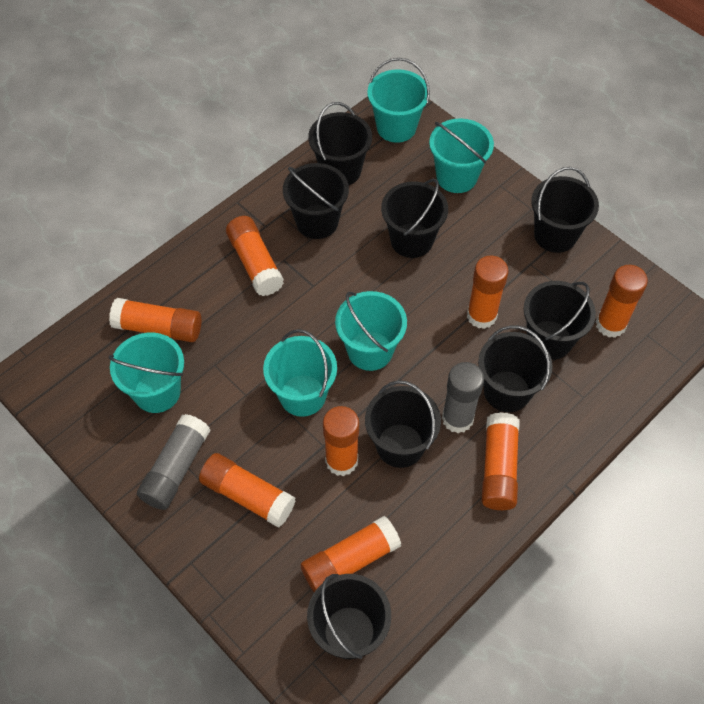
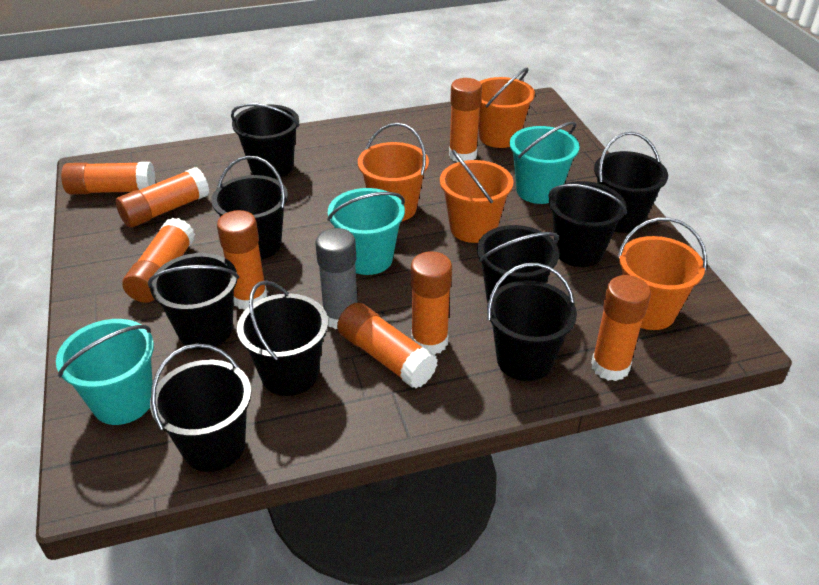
black bucket: 8 -> 9
grey glue stick: 2 -> 1
orange bucket: 0 -> 4
turquoise bucket: 5 -> 3

